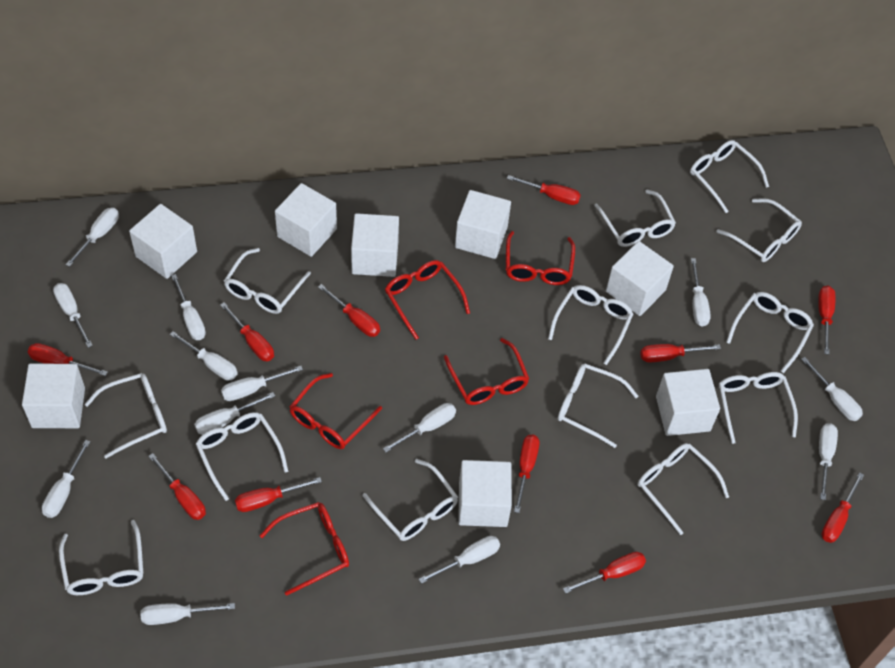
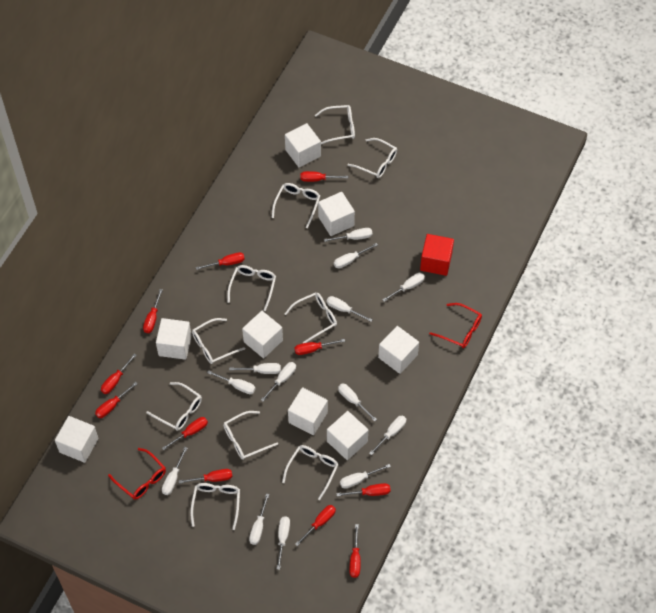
red cube: 0 -> 1
red glasses: 5 -> 2
white glasses: 13 -> 10

